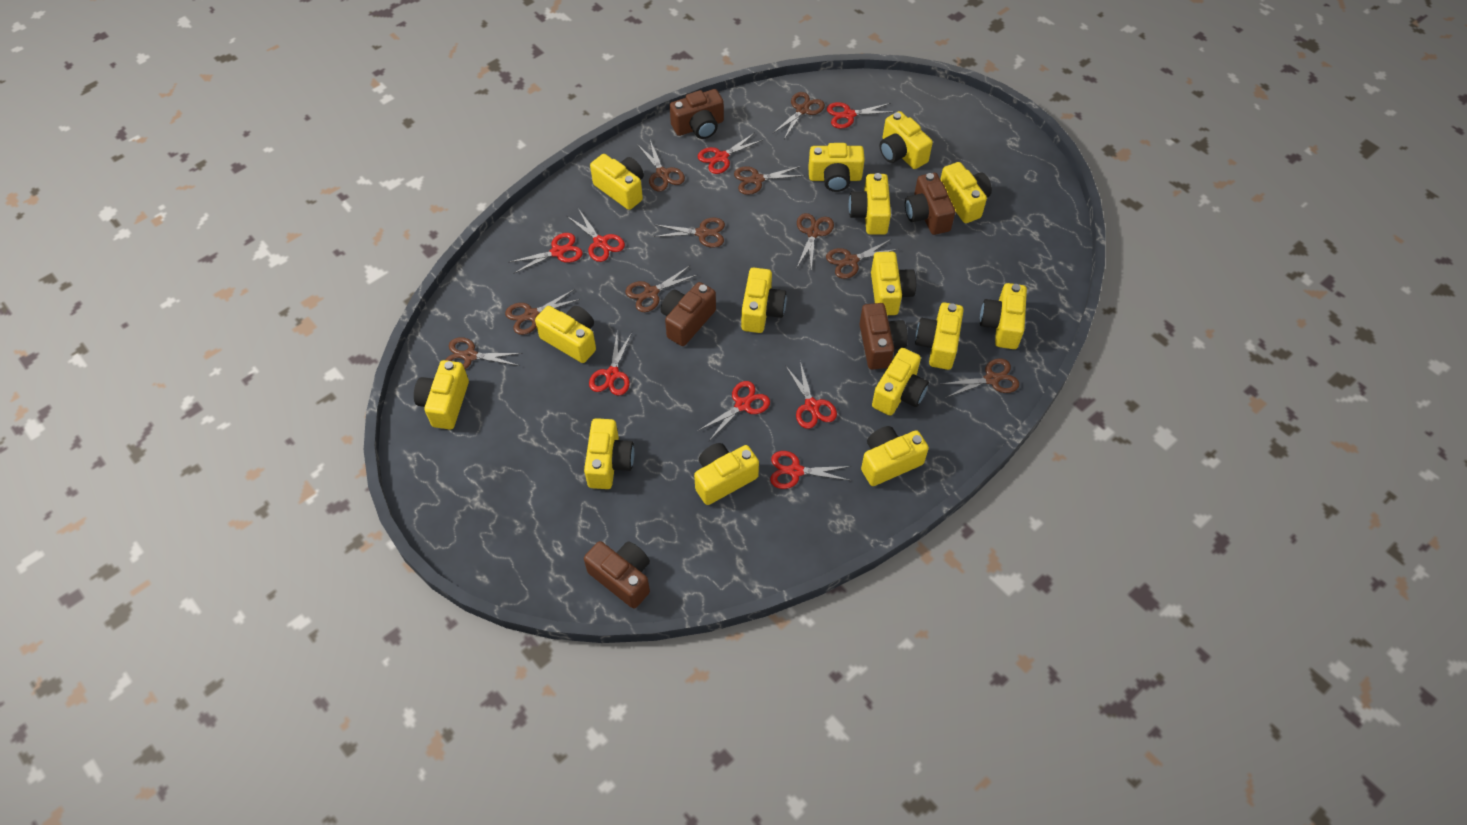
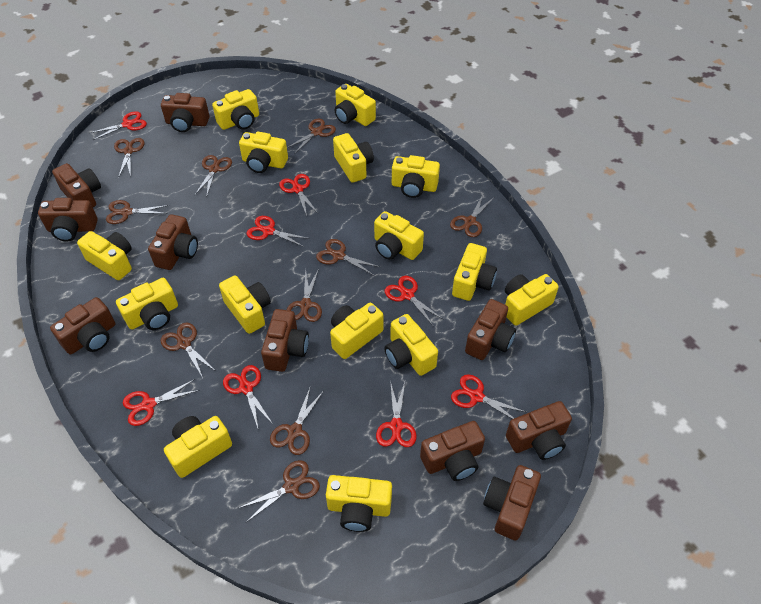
brown camera: 5 -> 10

